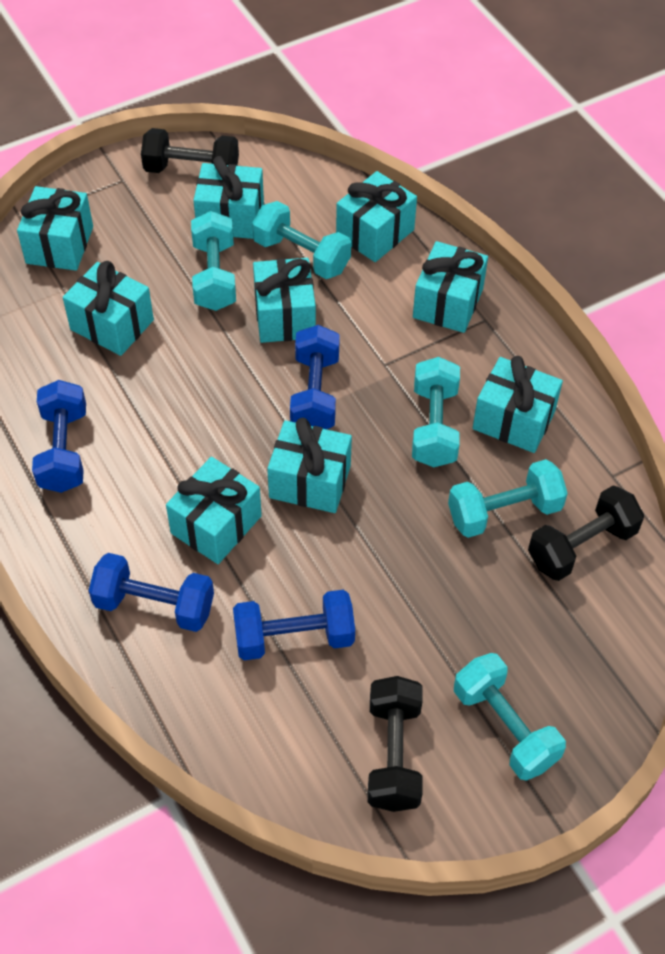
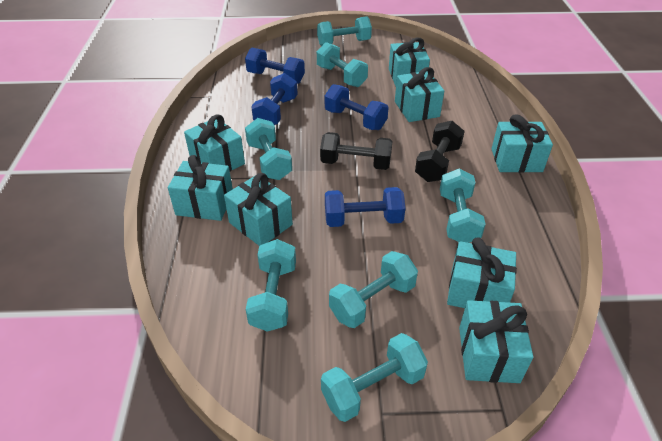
black dumbbell: 3 -> 2
turquoise dumbbell: 5 -> 7
turquoise gift: 9 -> 8

